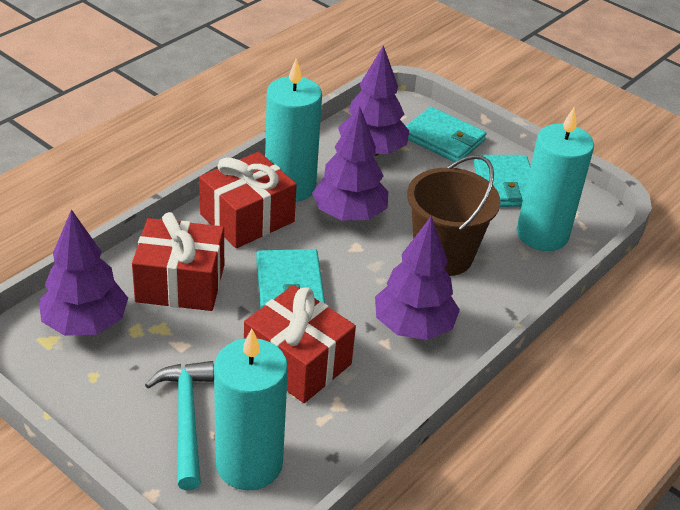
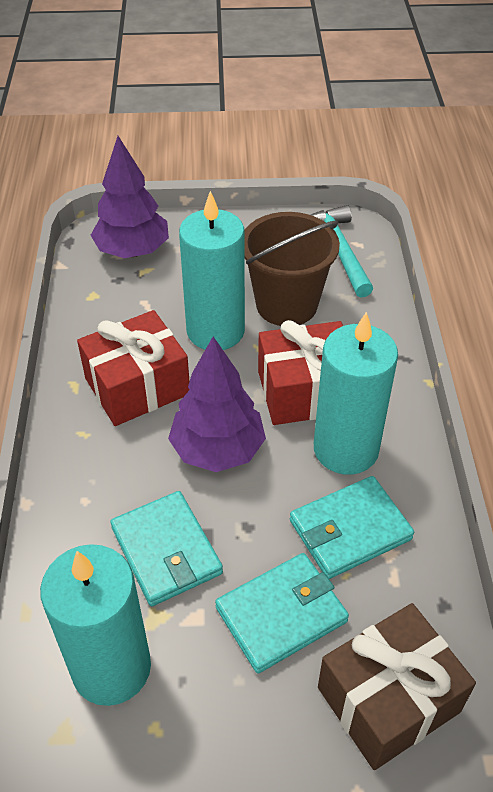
brown gift: 0 -> 1
purple tree: 4 -> 2
red gift: 3 -> 2

